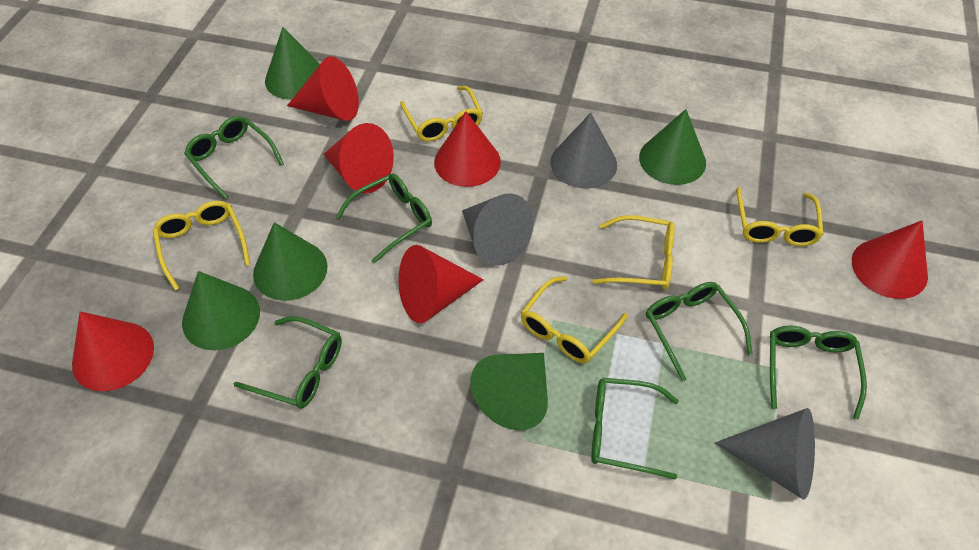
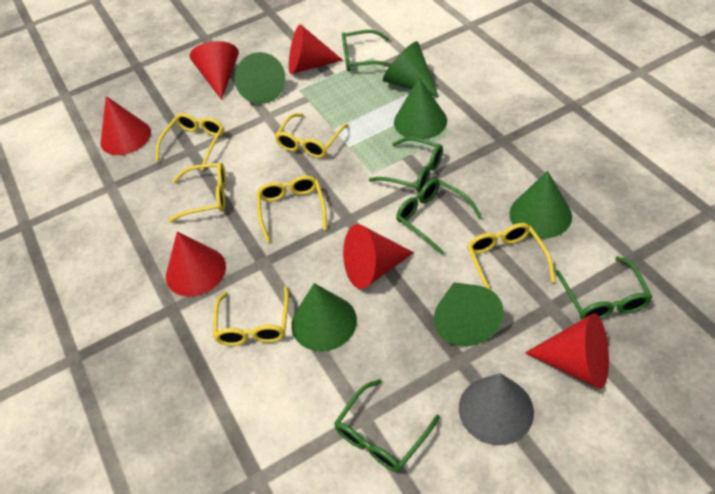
green cone: 5 -> 6
green glasses: 6 -> 5
grey cone: 3 -> 1
yellow glasses: 5 -> 6

